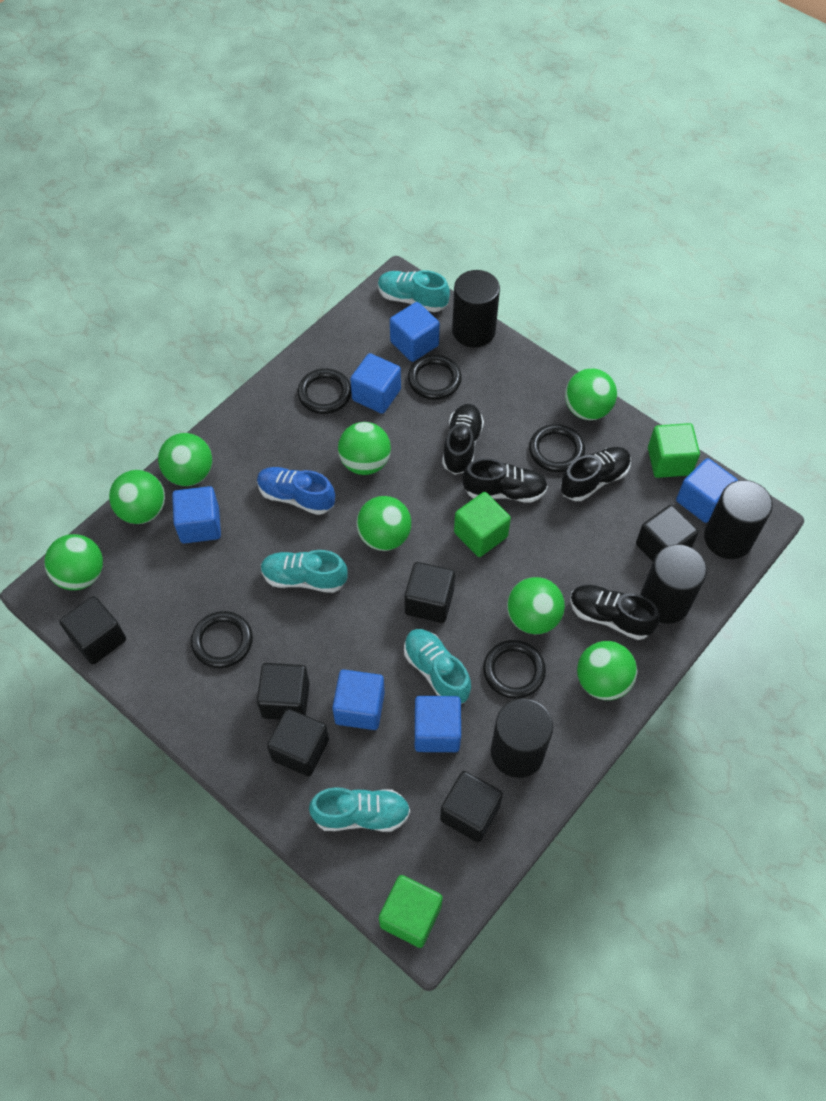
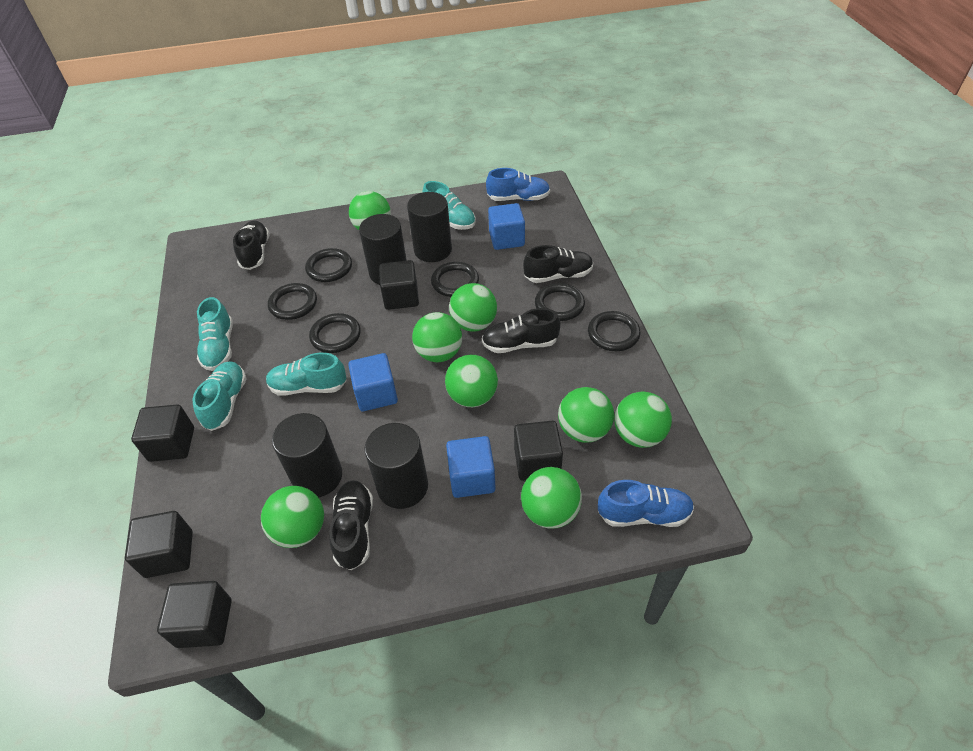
black cube: 6 -> 5
black ring: 5 -> 6
blue cube: 6 -> 3
blue shoe: 1 -> 2
green cube: 3 -> 0

